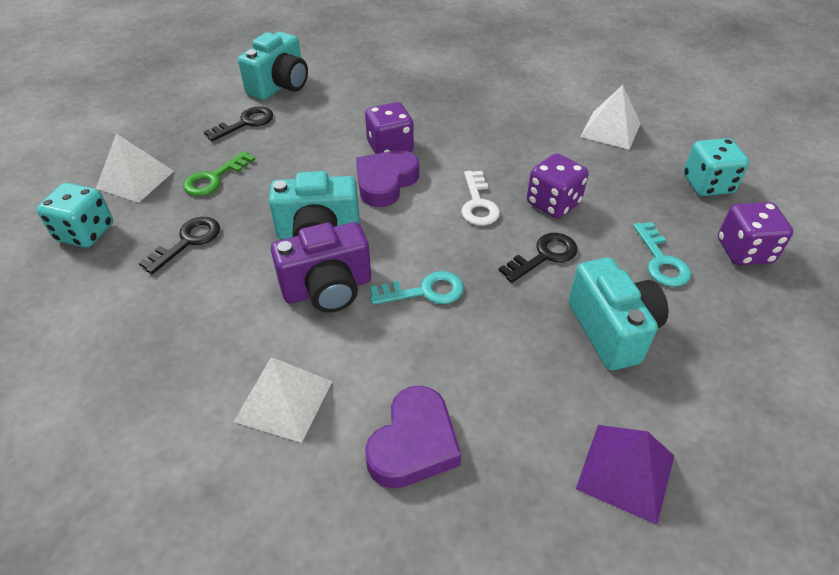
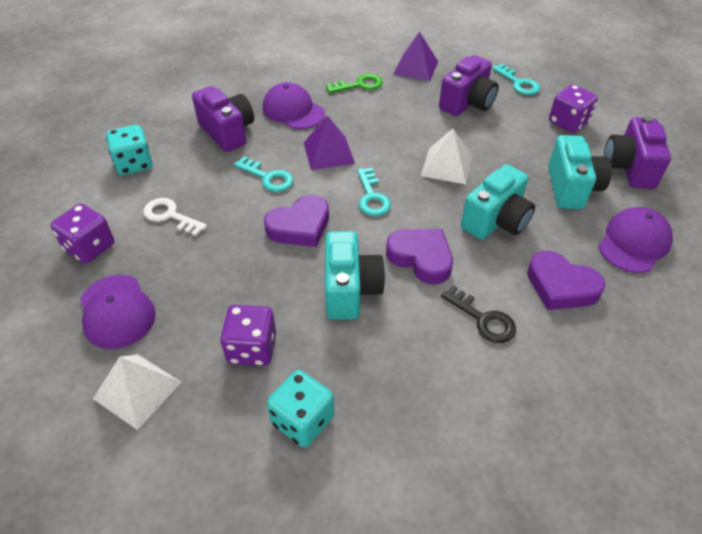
black key: 3 -> 1
purple camera: 1 -> 3
purple cap: 0 -> 3
purple heart: 2 -> 3
purple pyramid: 1 -> 2
turquoise key: 2 -> 3
white pyramid: 3 -> 2

